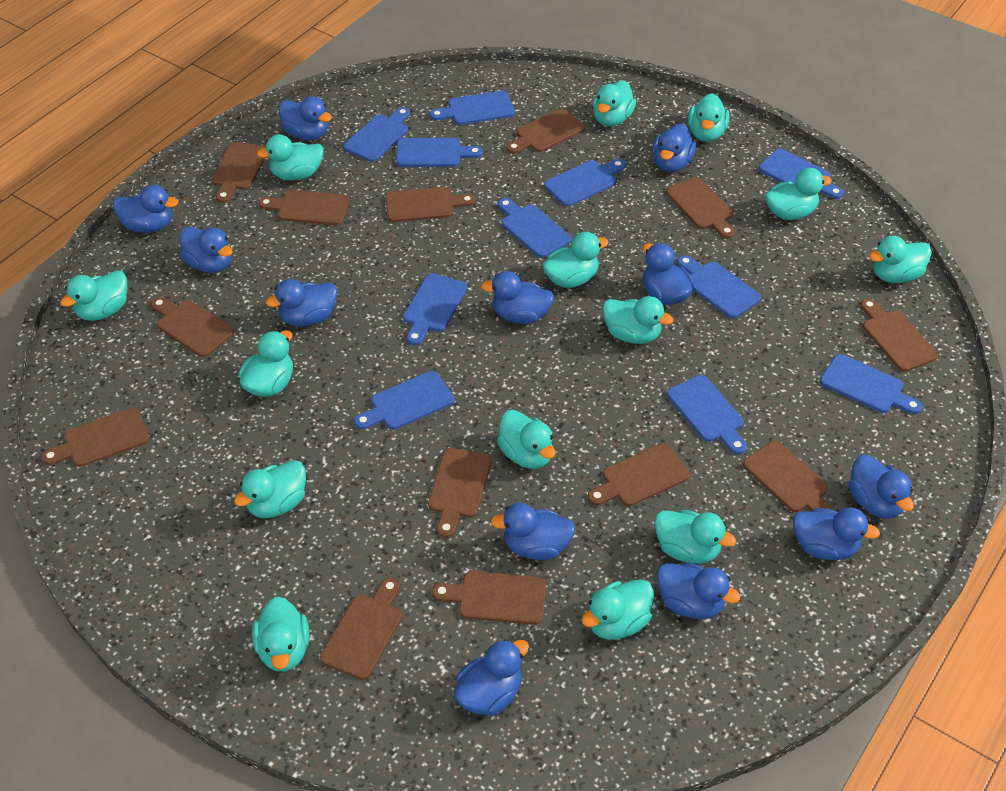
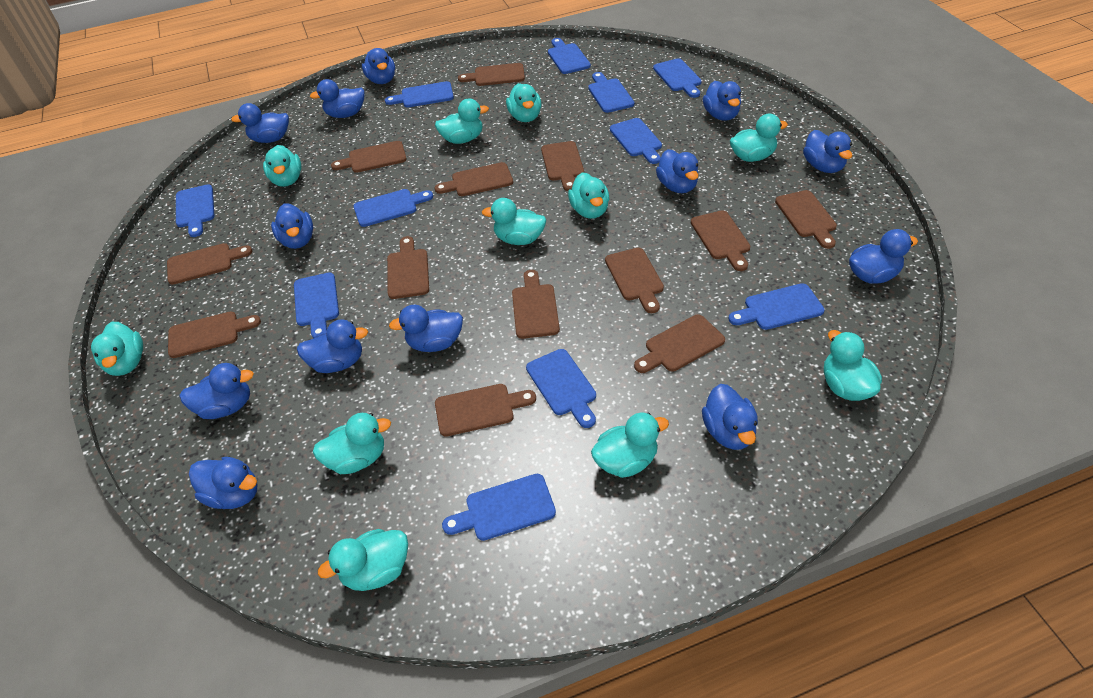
blue duck: 12 -> 13
turquoise duck: 14 -> 11

